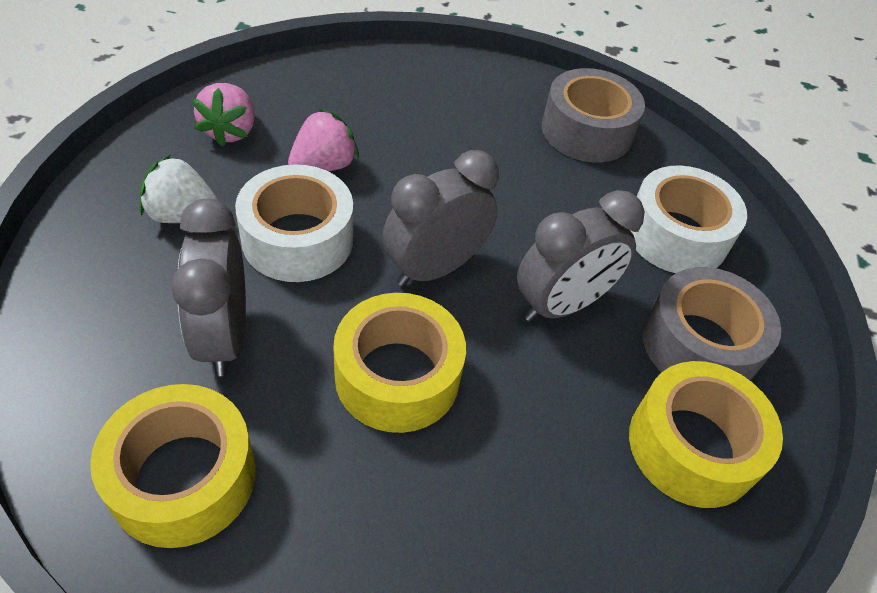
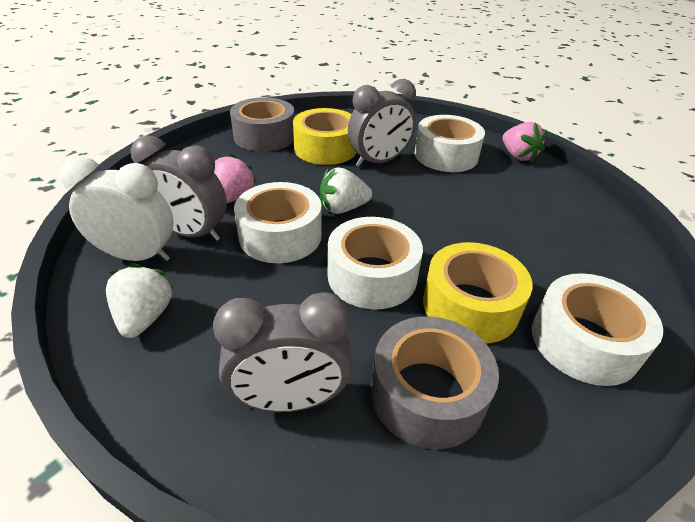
white clock: 0 -> 1
white strawberry: 1 -> 2
white tape: 2 -> 4
yellow tape: 3 -> 2

